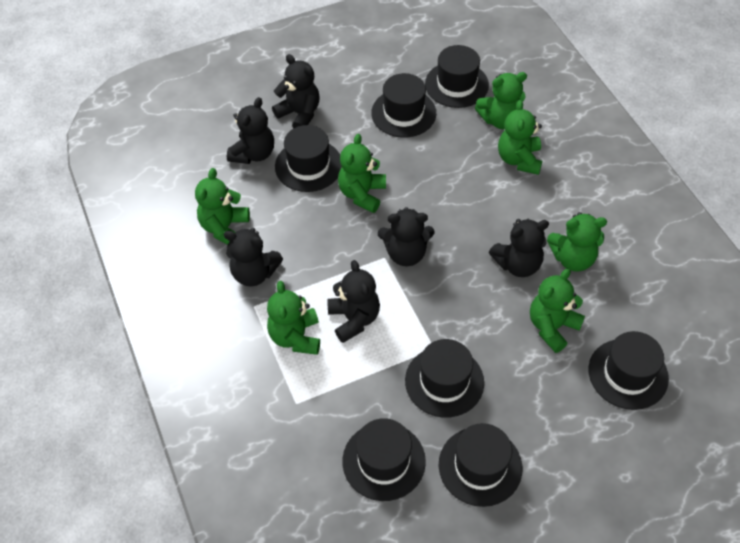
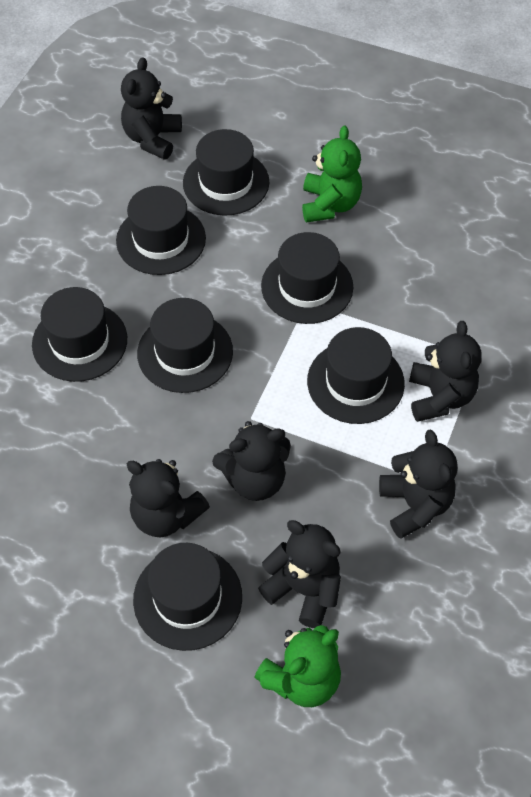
green teddy bear: 7 -> 2

